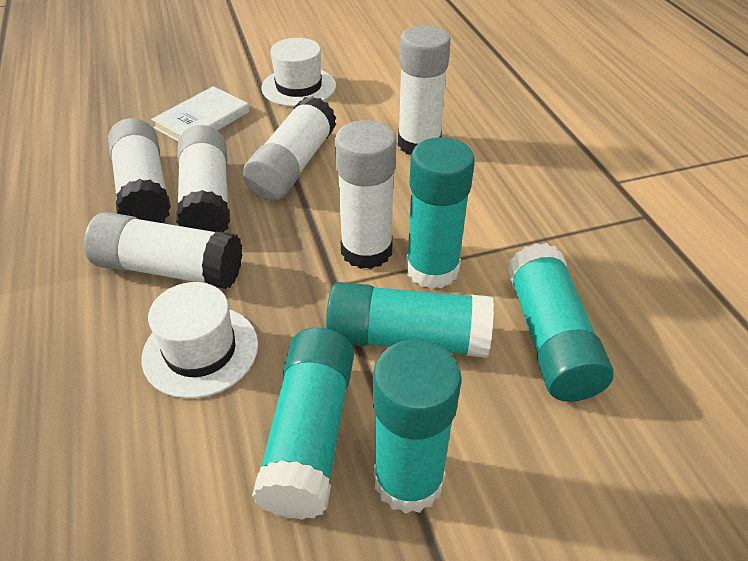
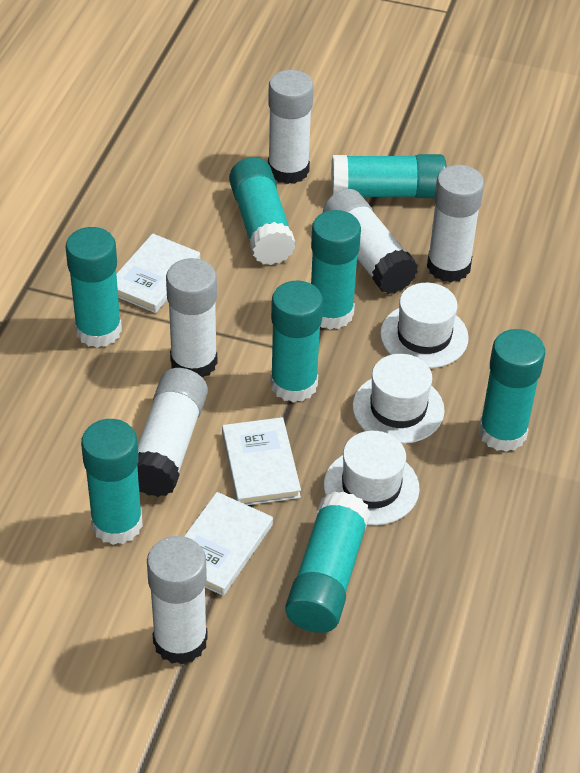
turquoise glue stick: 5 -> 8
white book: 1 -> 3
white hat: 2 -> 3

